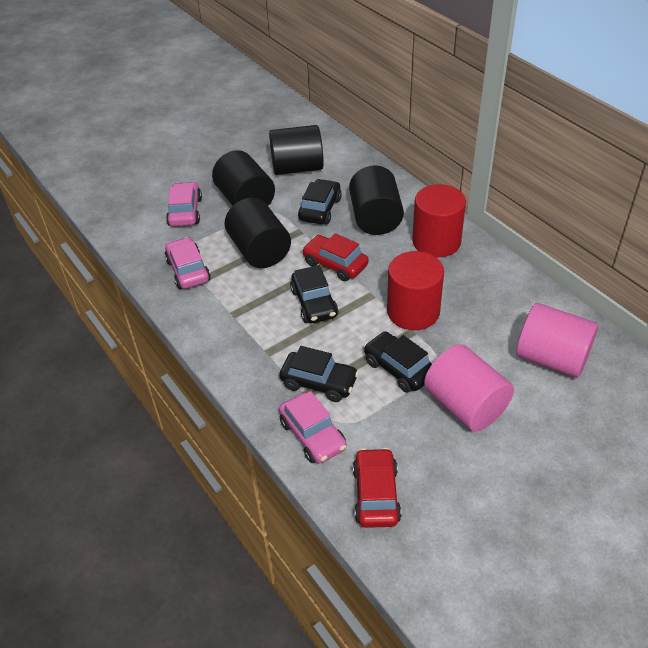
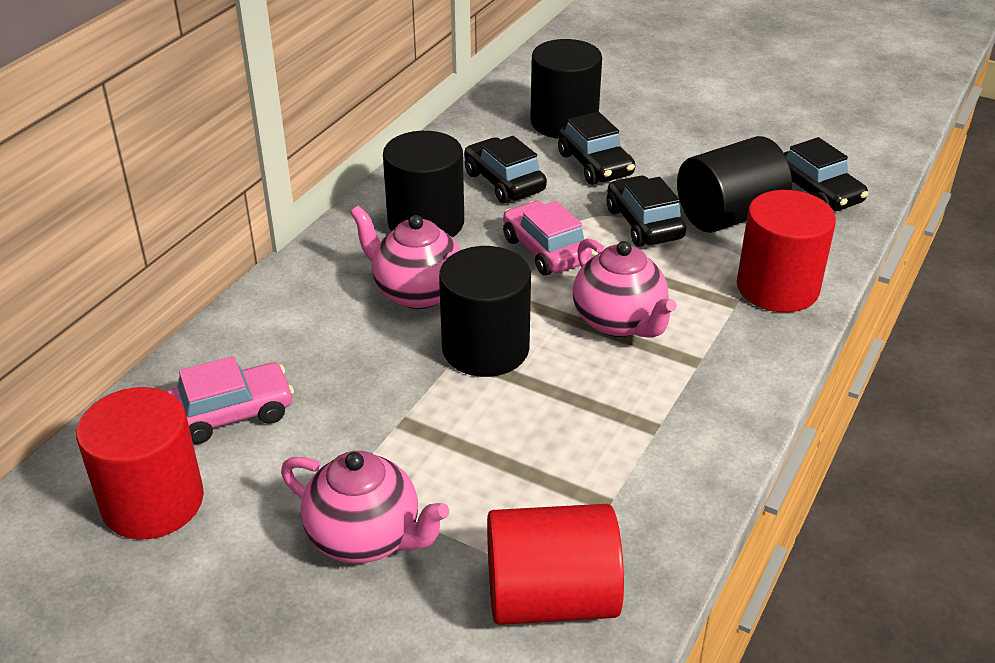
pink car: 3 -> 2
pink cylinder: 2 -> 0
pink teapot: 0 -> 3
red car: 2 -> 0
red cylinder: 2 -> 3

